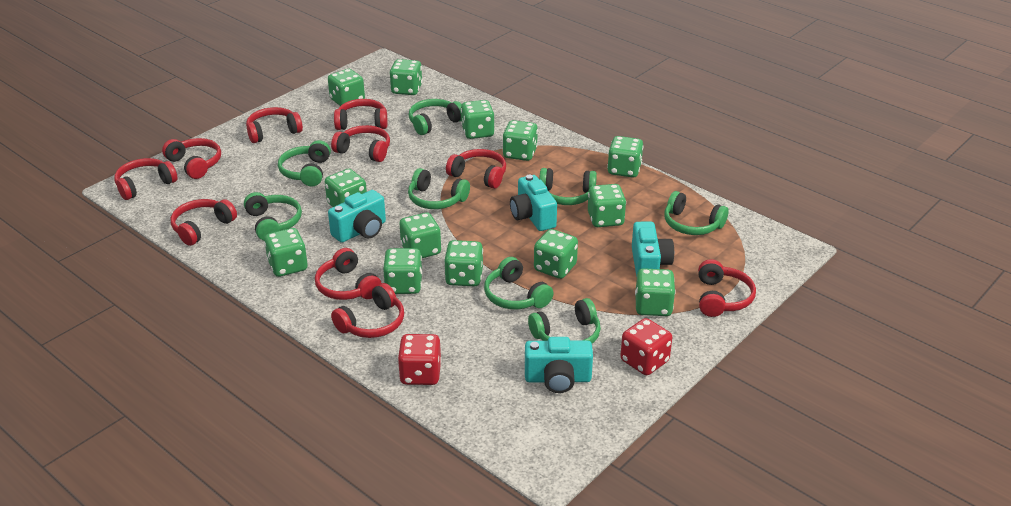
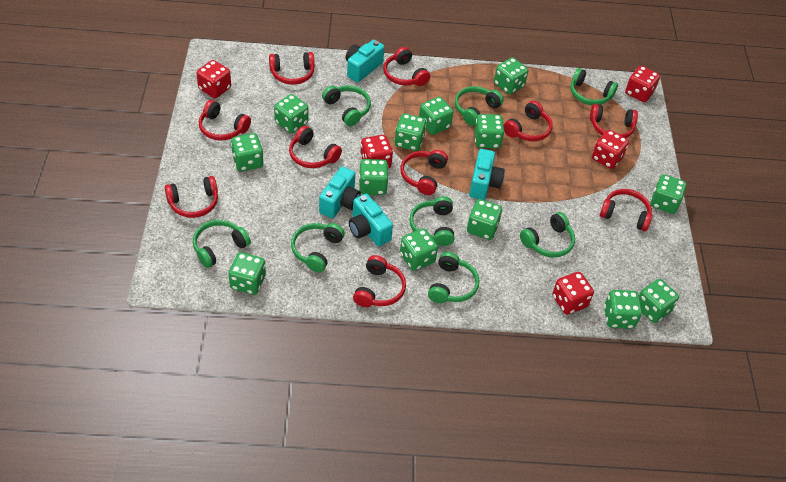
red dice: 2 -> 5

